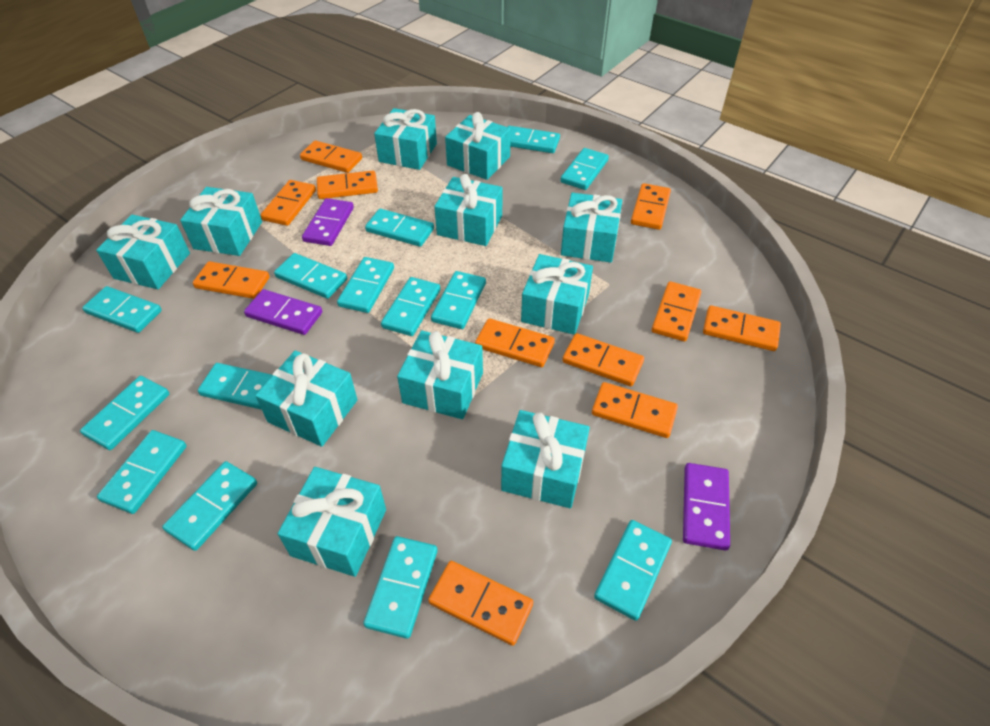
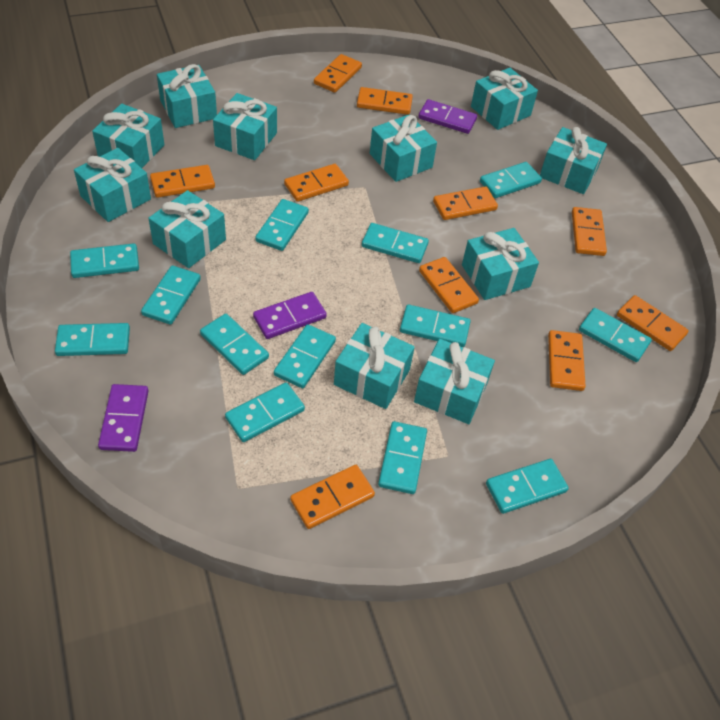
orange domino: 11 -> 10
turquoise domino: 14 -> 13

